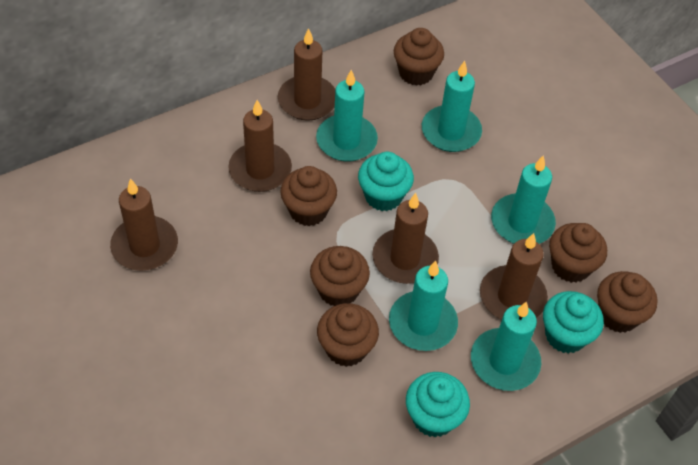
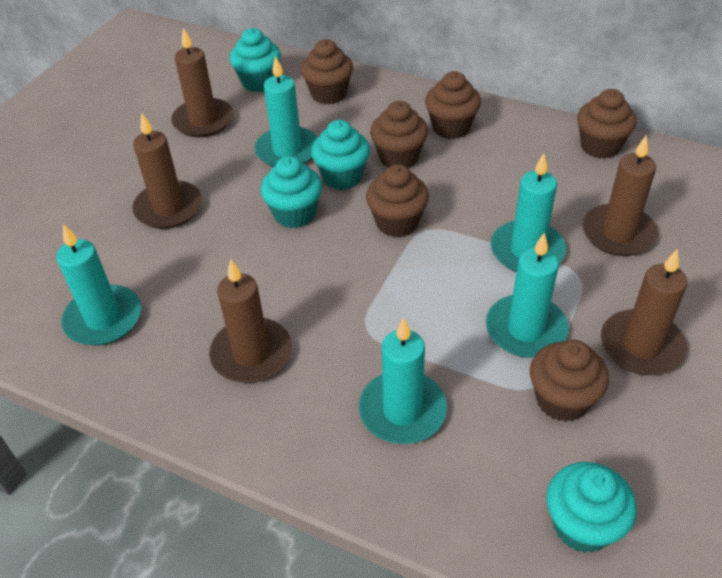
turquoise cupcake: 3 -> 4

